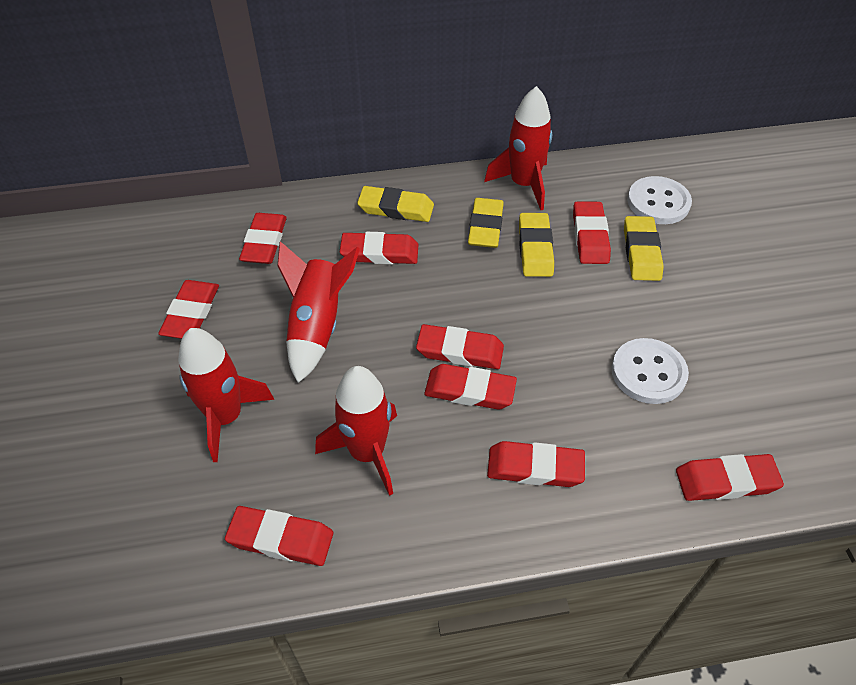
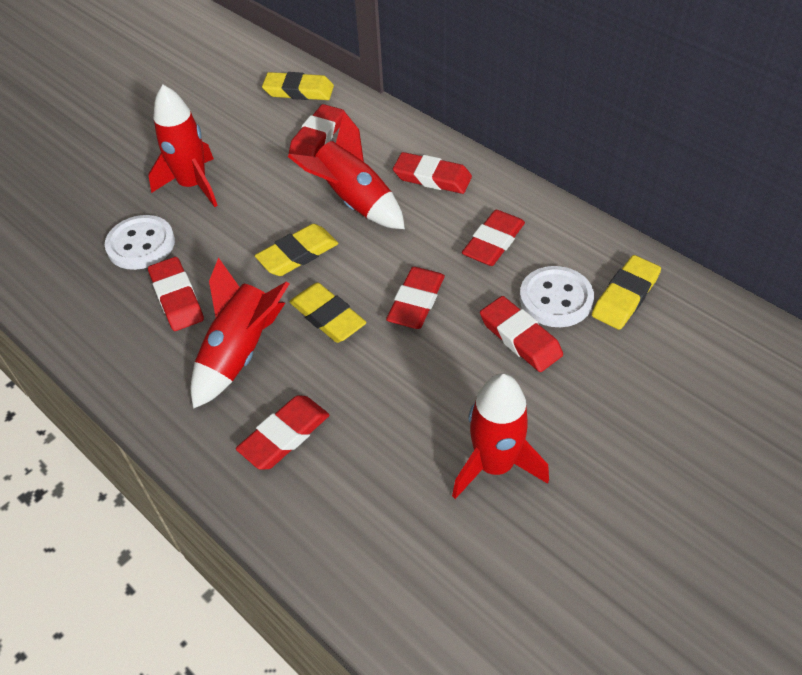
red eraser: 9 -> 7

